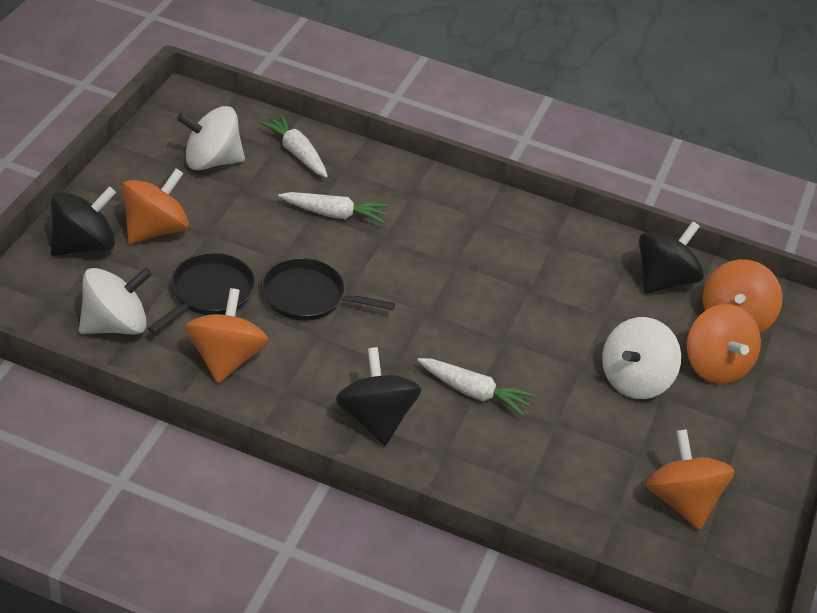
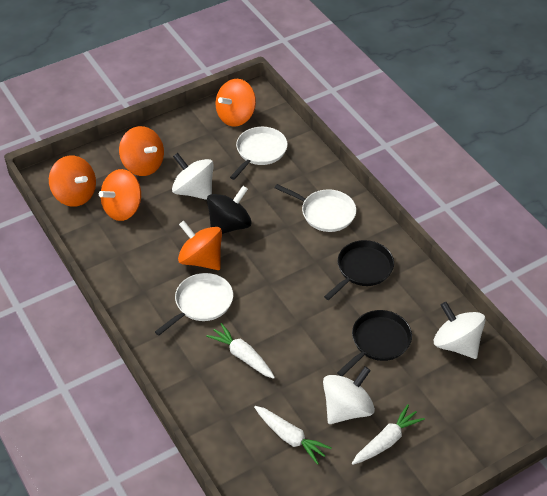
black spinning top: 3 -> 1
white pan: 0 -> 3

